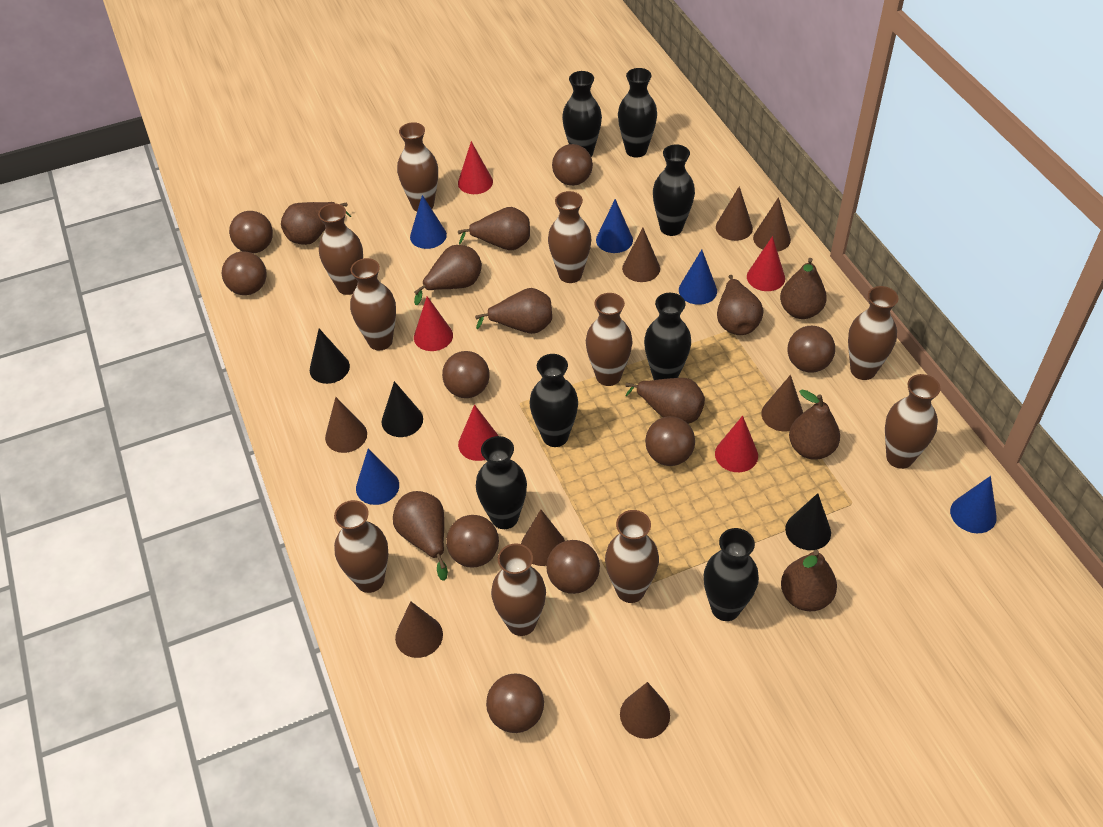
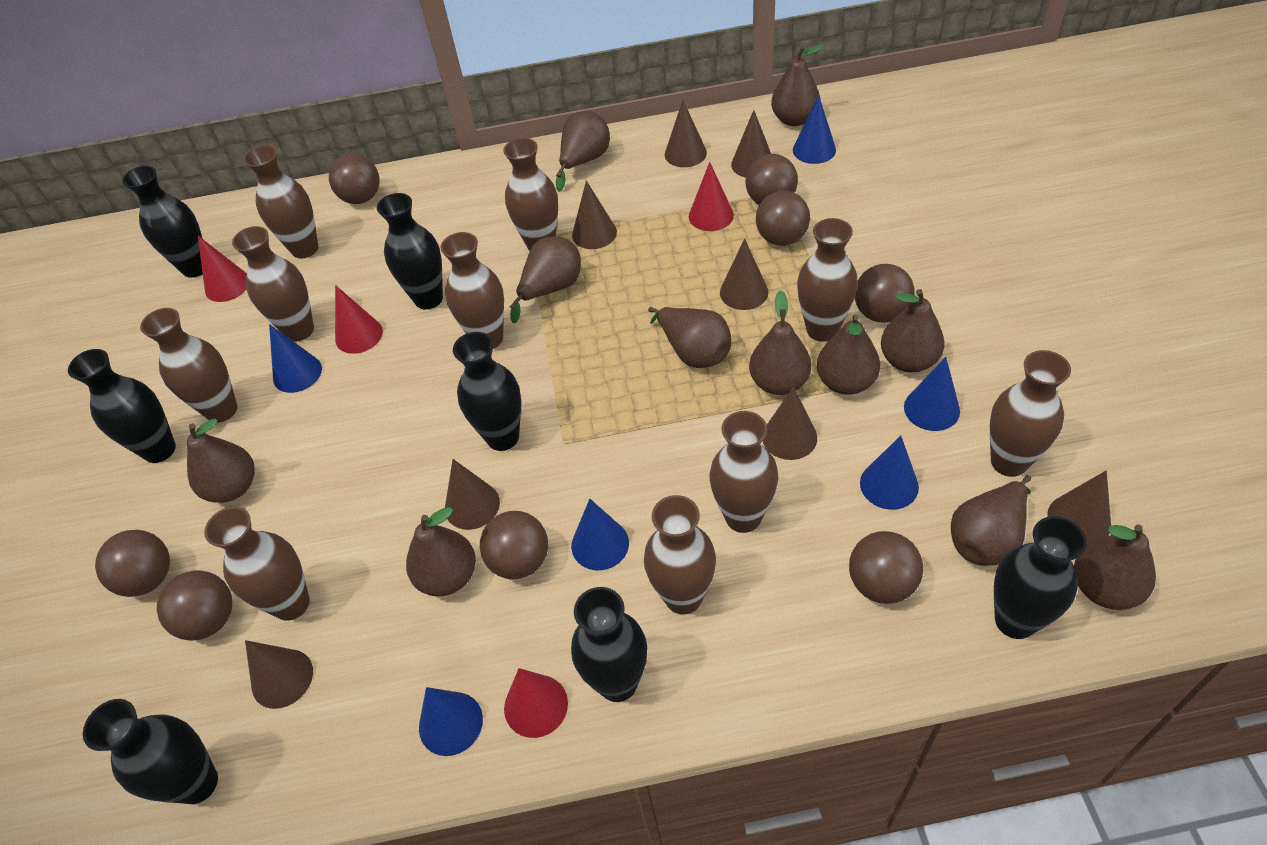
black cone: 3 -> 0
blue cone: 5 -> 6
brown ball: 9 -> 8
brown pear: 10 -> 11
red cone: 5 -> 4

